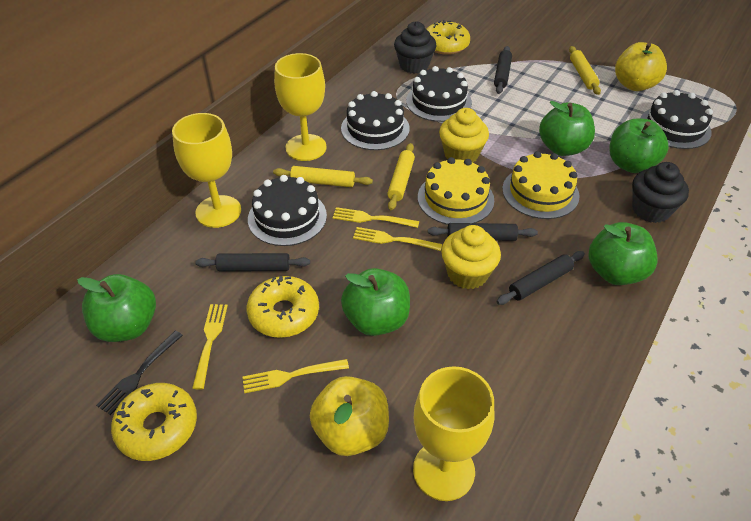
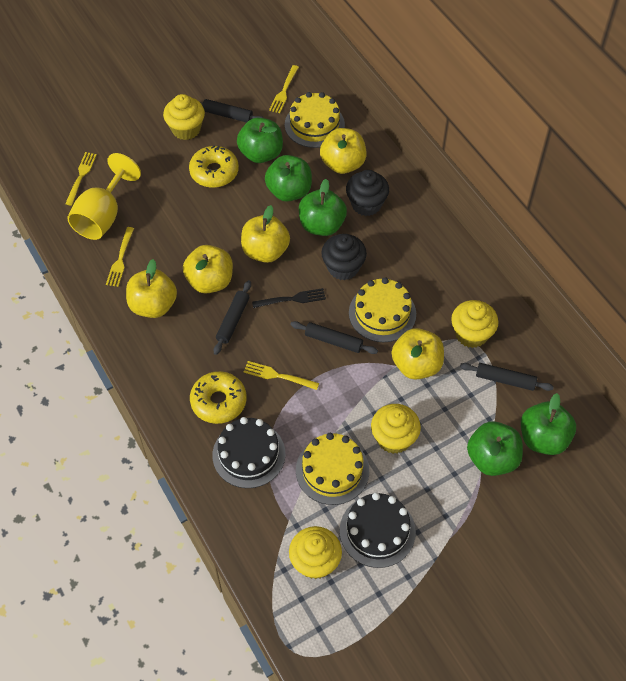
black cake: 4 -> 2
yellow apple: 2 -> 5
yellow cake: 2 -> 3
yellow cupcake: 2 -> 4
yellow donut: 3 -> 2
yellow goblet: 3 -> 1
yellow rolling pin: 3 -> 0

